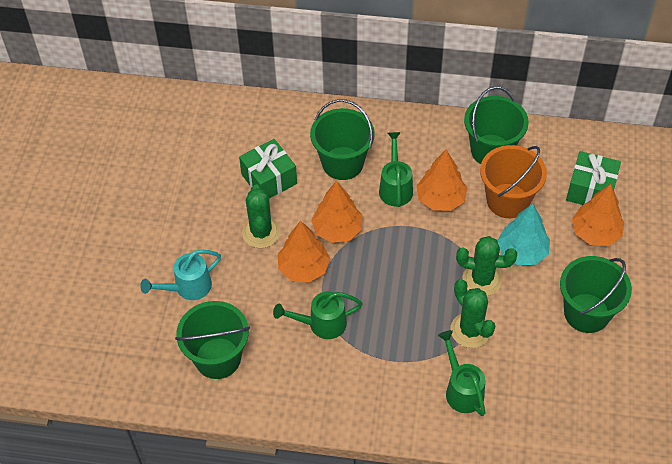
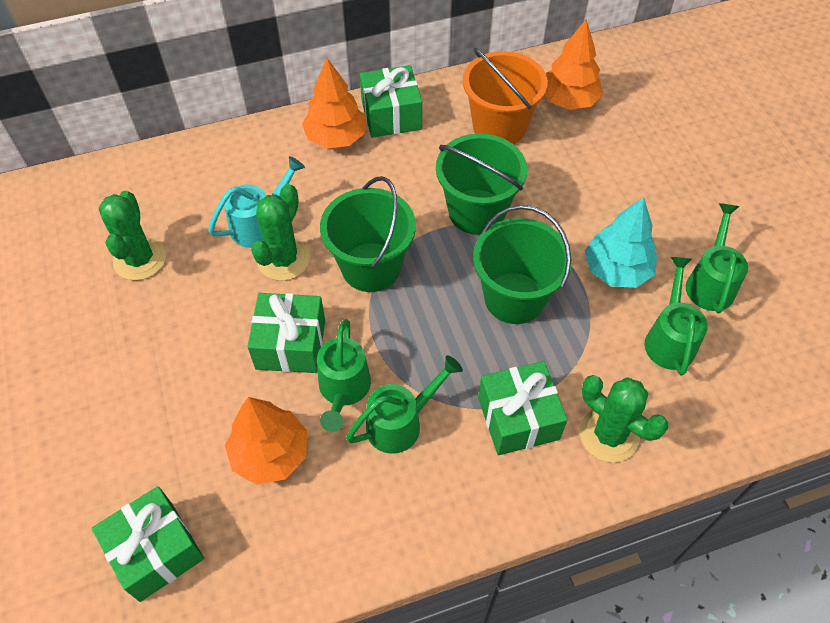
green bucket: 4 -> 3
green gift: 2 -> 4
green watering can: 3 -> 4
orange tree: 4 -> 3

